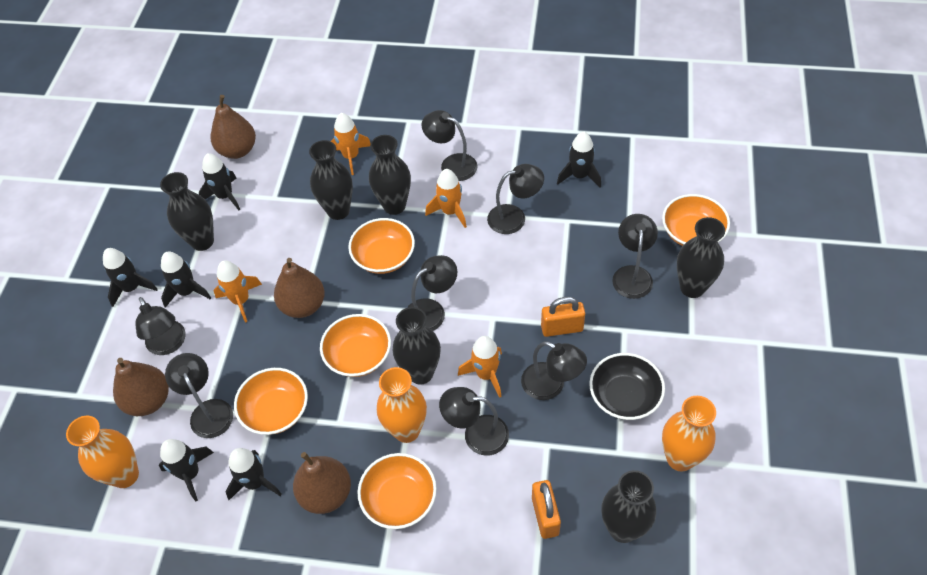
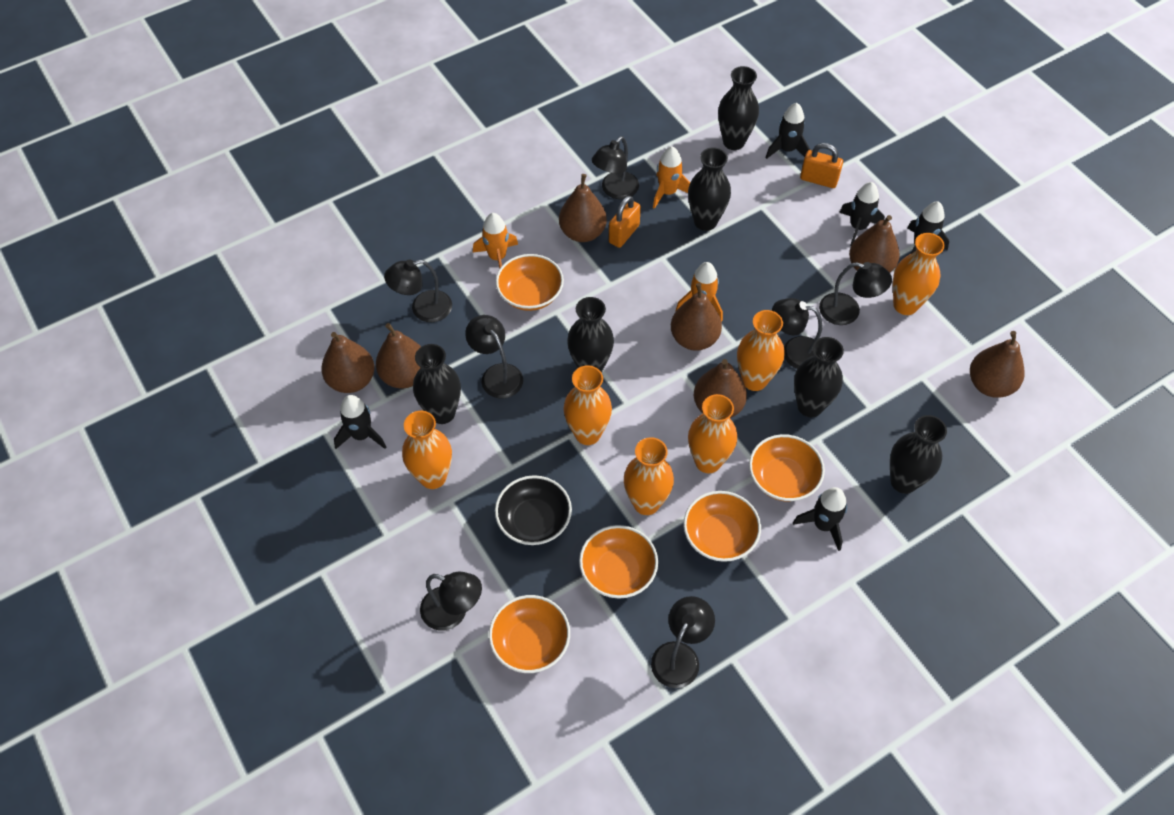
black lamp: 8 -> 7
black rocket: 6 -> 5
brown pear: 4 -> 7
orange rocket: 4 -> 3
orange vase: 3 -> 6

